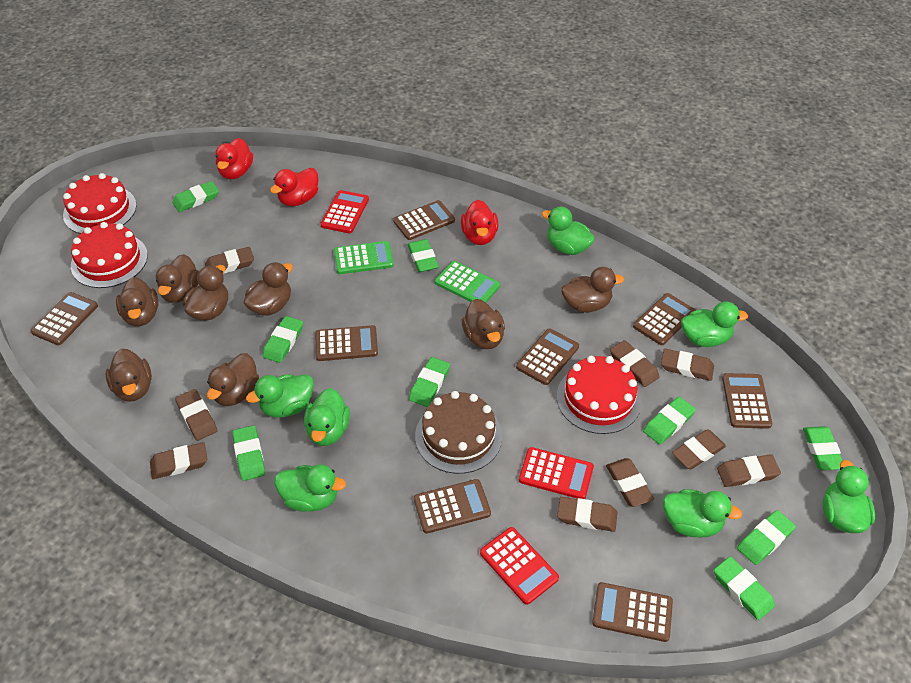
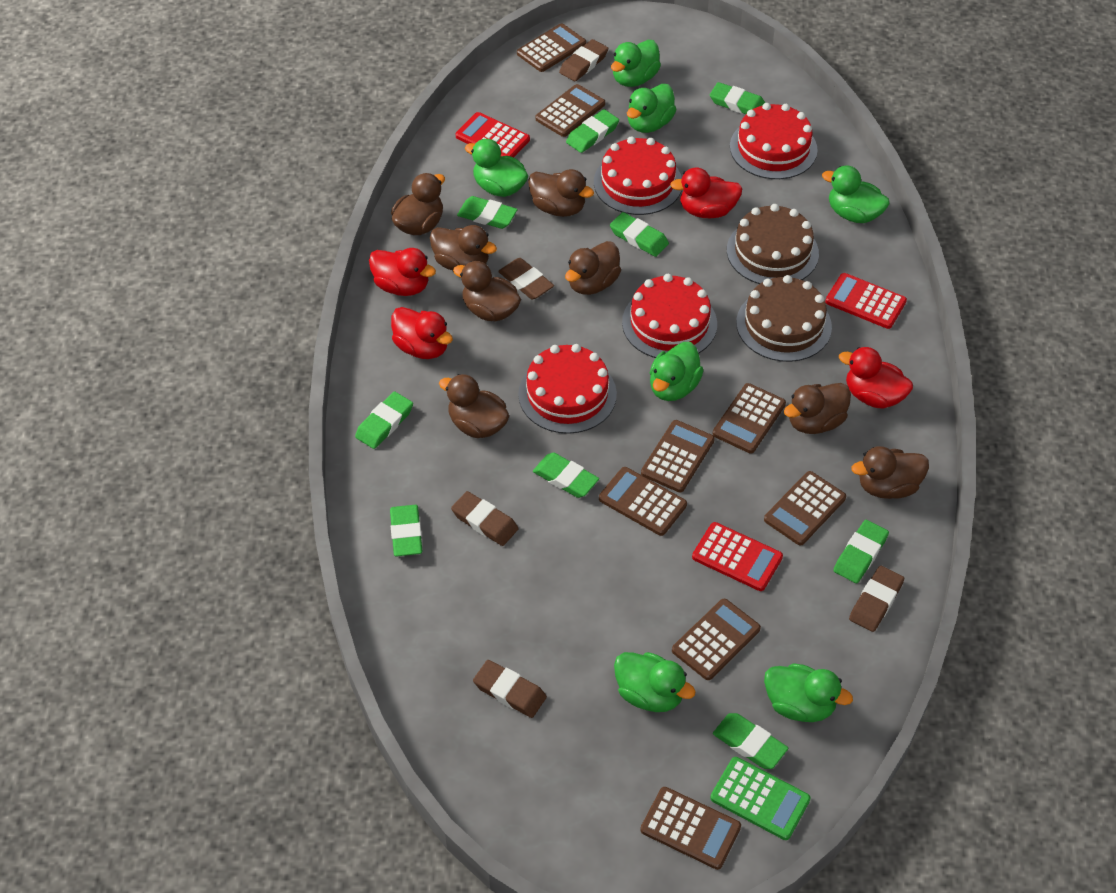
brown cake: 1 -> 2
brown eraser: 9 -> 5
green calculator: 2 -> 1
red cake: 3 -> 4
red duck: 3 -> 4

